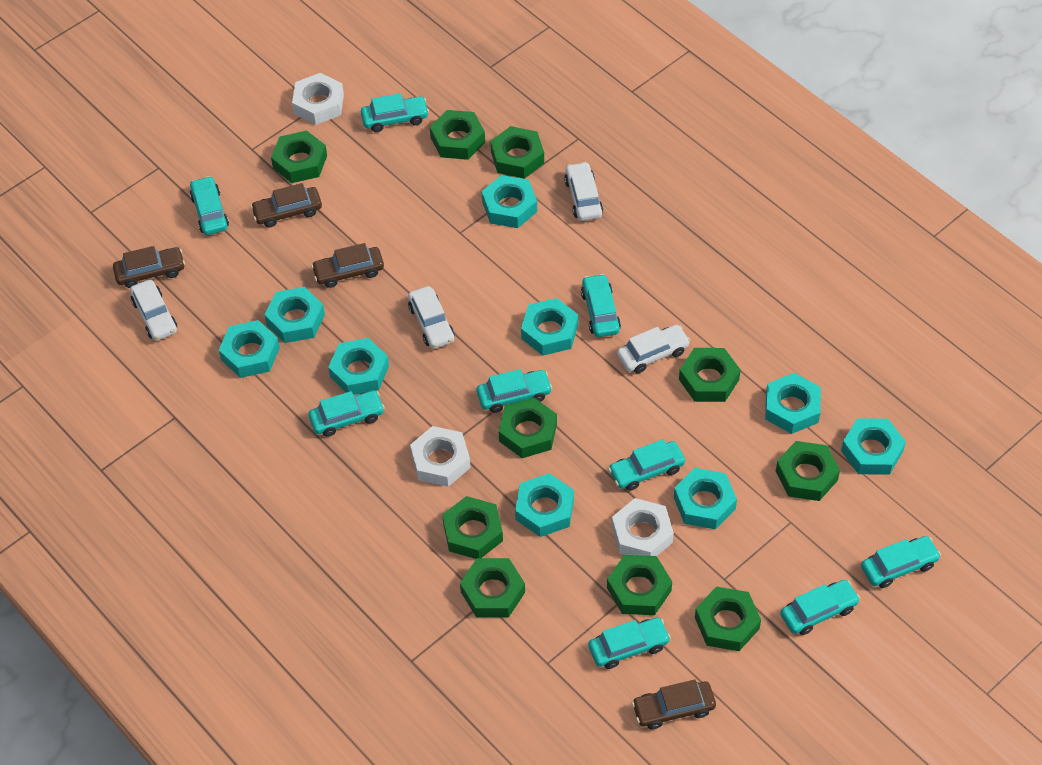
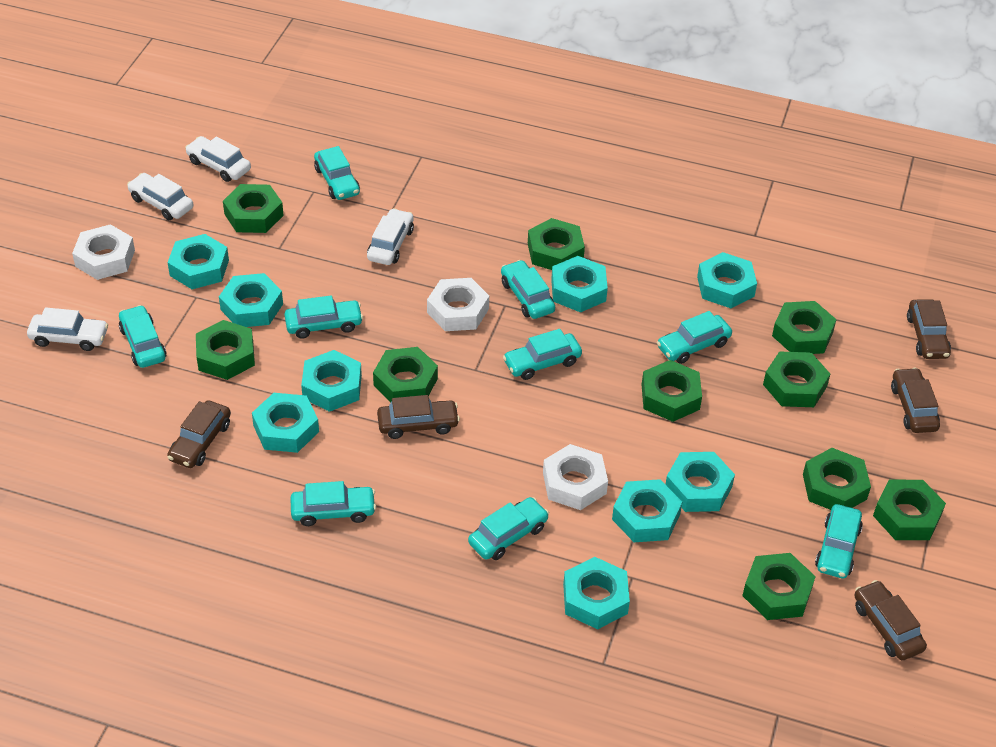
brown car: 4 -> 5

